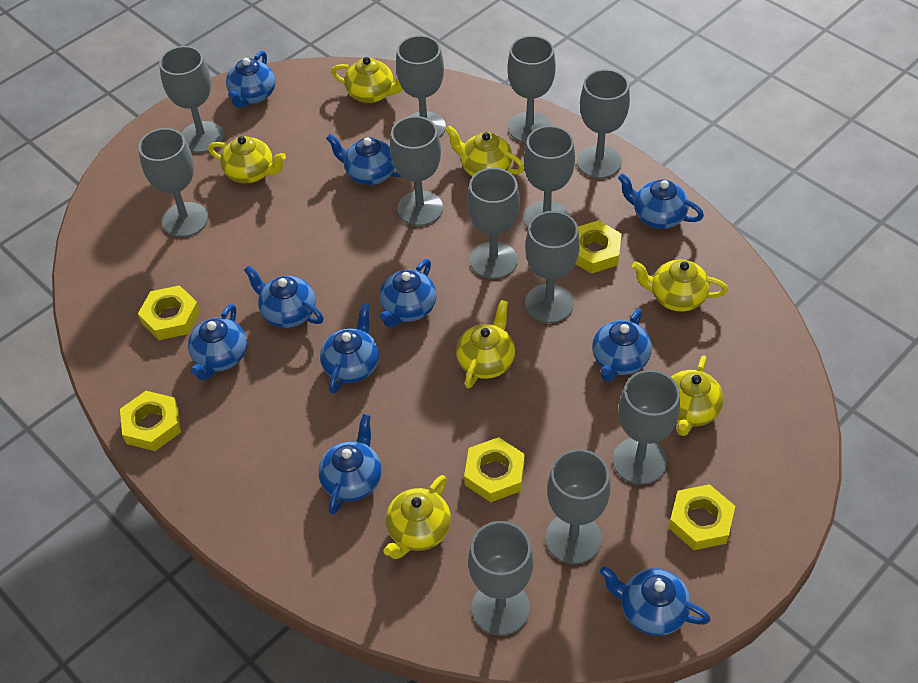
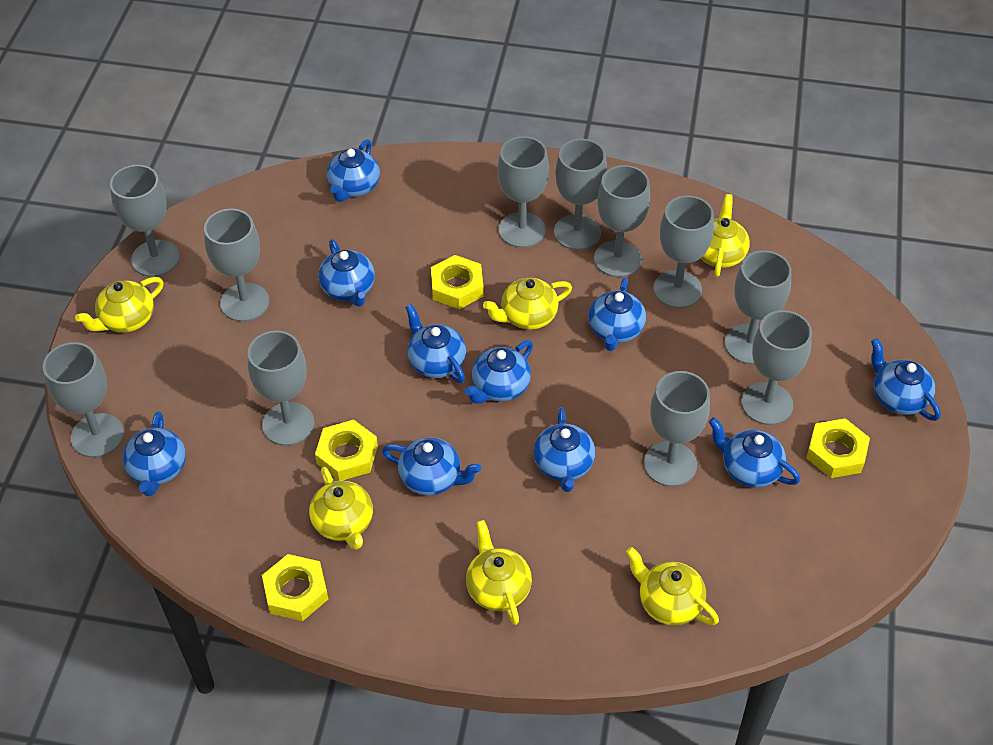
grey goblet: 12 -> 11
yellow nut: 5 -> 4
yellow teapot: 7 -> 6

